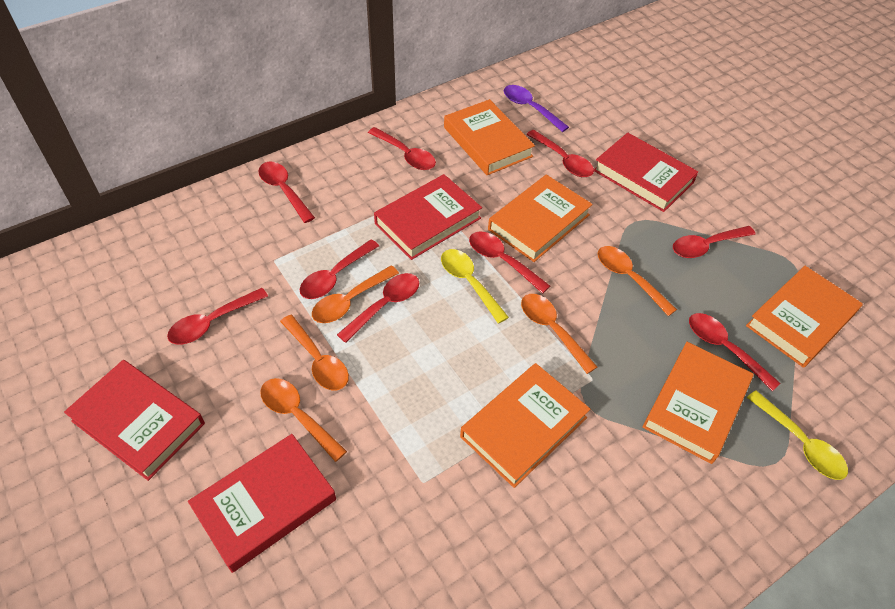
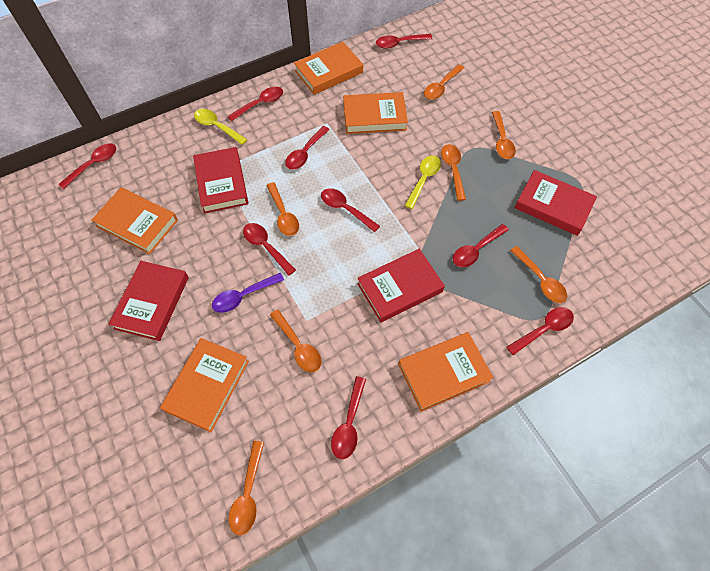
orange spoon: 5 -> 7

